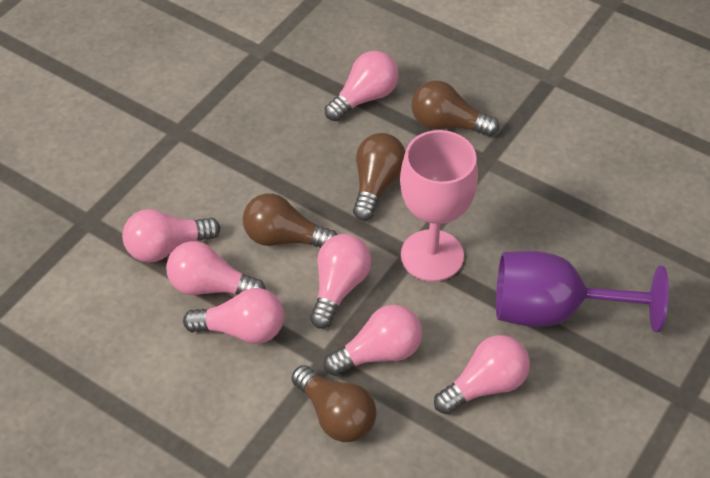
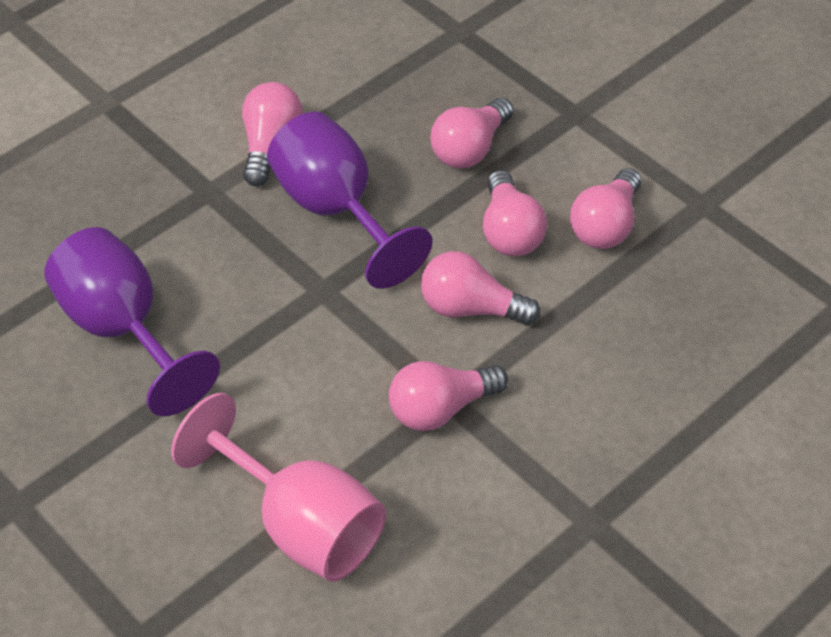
brown light bulb: 4 -> 0
pink light bulb: 7 -> 6
purple goblet: 1 -> 2

